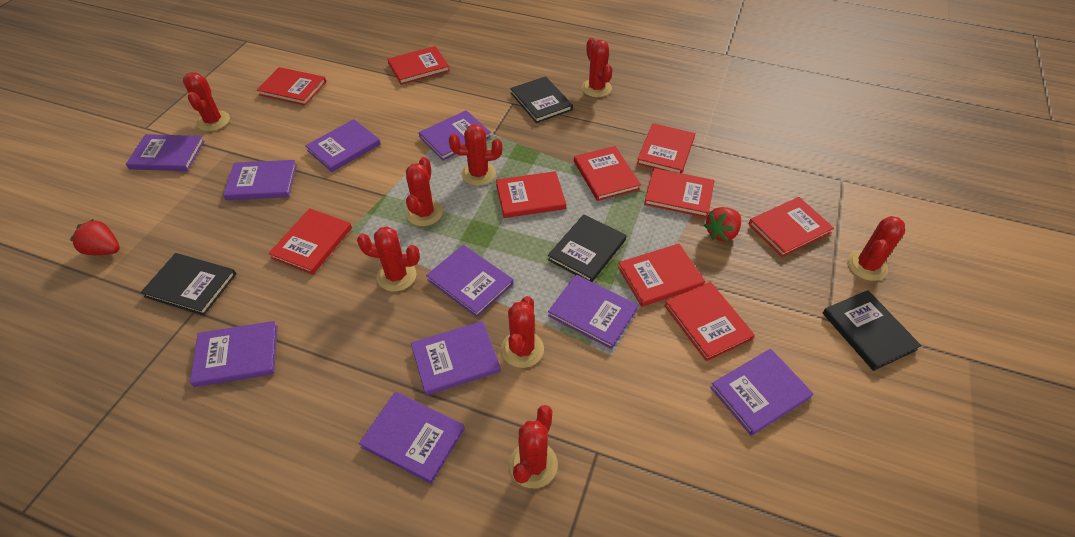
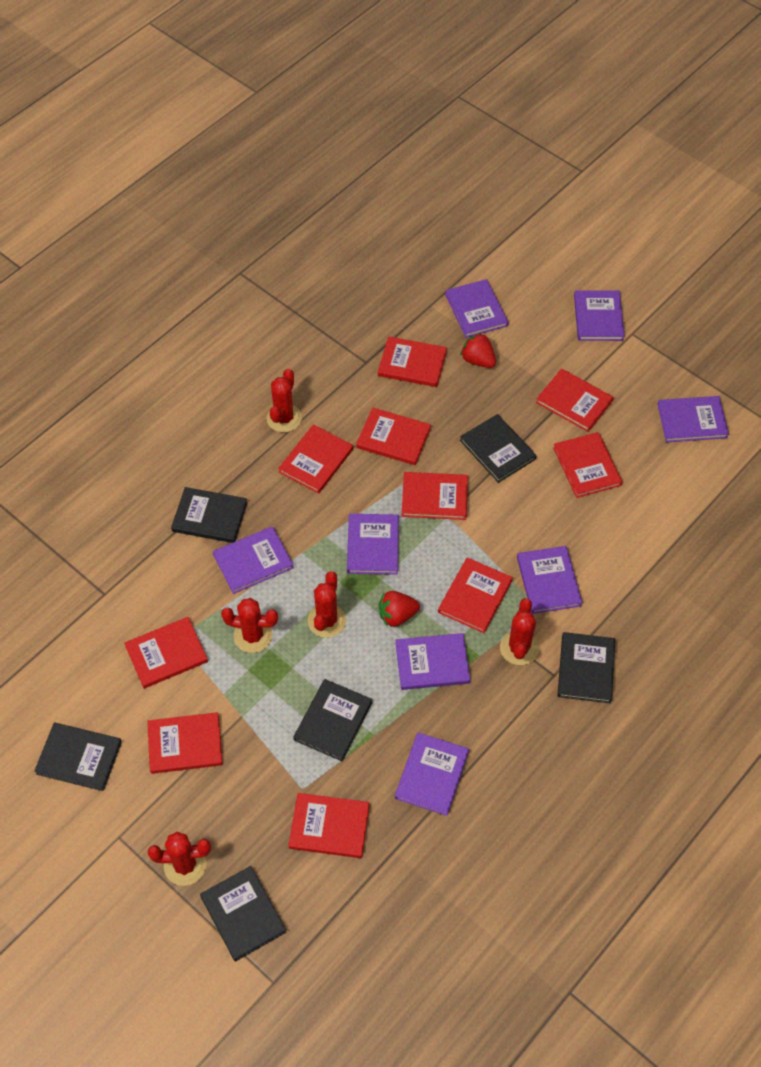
black book: 4 -> 6
purple book: 10 -> 8
red cactus: 8 -> 5

